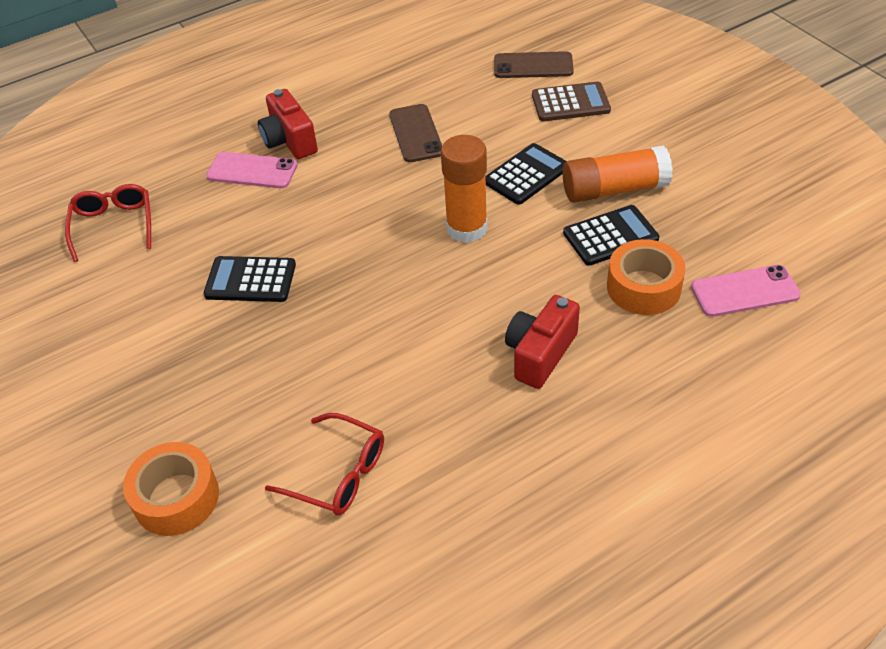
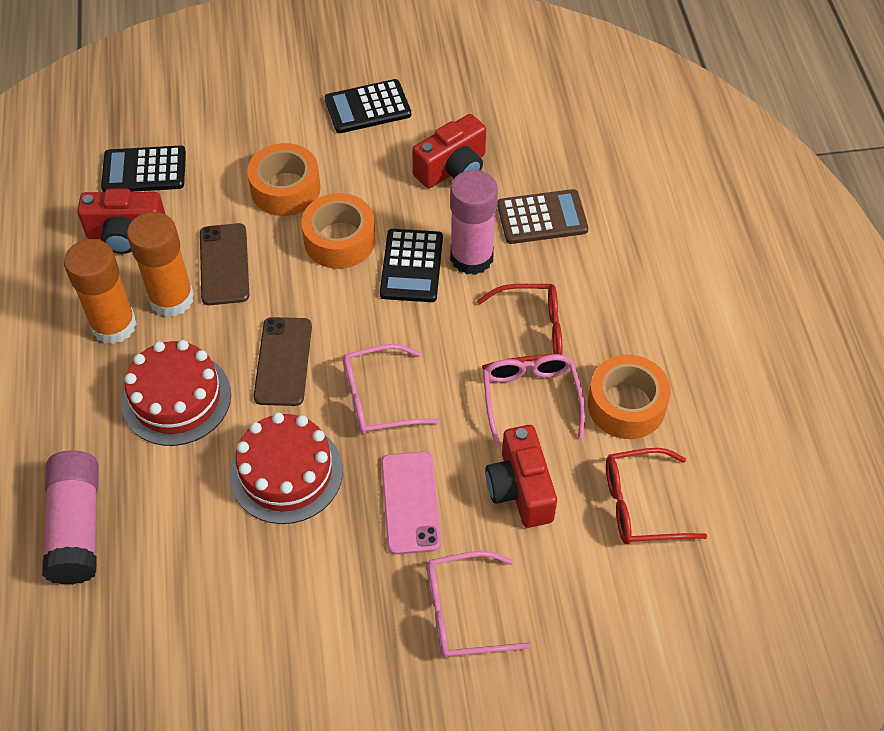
orange tape: 2 -> 3
pink glasses: 0 -> 3
pink glue stick: 0 -> 2
pink phone: 2 -> 1
red cake: 0 -> 2
red camera: 2 -> 3

